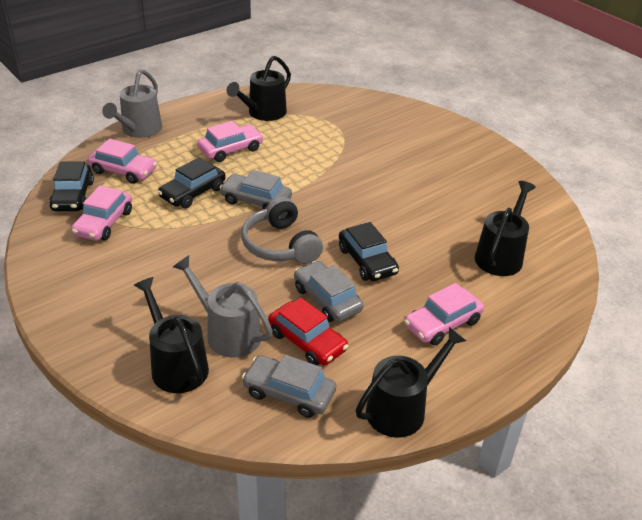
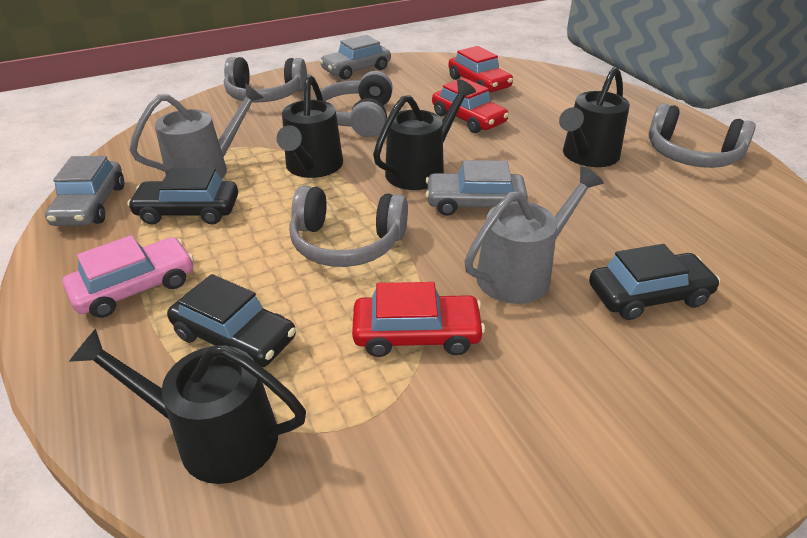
grey headphones: 1 -> 4
pink car: 4 -> 1
red car: 1 -> 3

